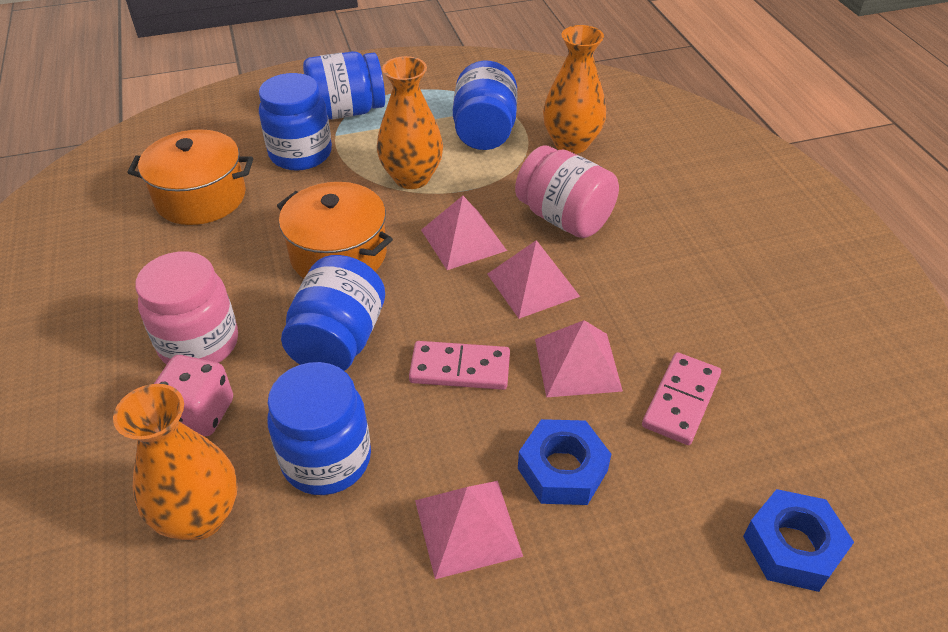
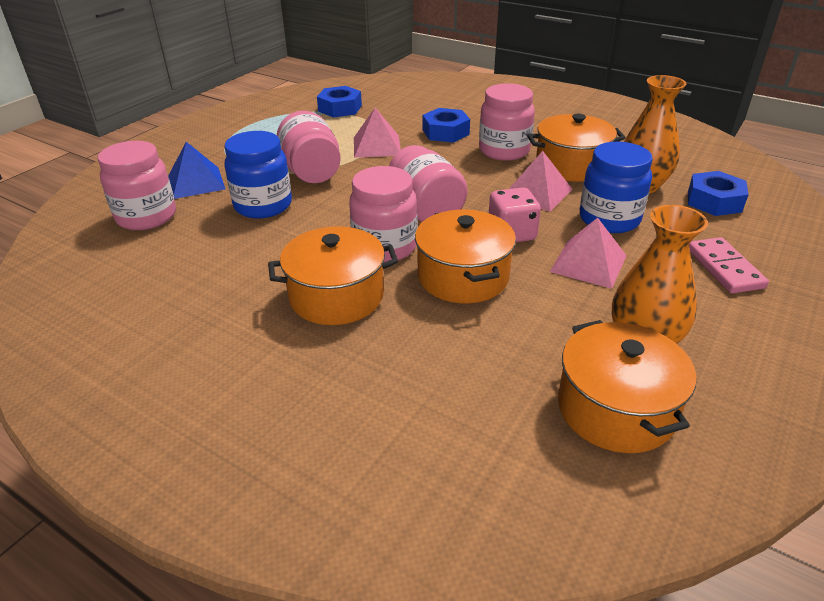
blue jar: 5 -> 2
blue nut: 2 -> 3
blue pyramid: 0 -> 1
orange pot: 2 -> 4
orange vase: 3 -> 2
pink domino: 2 -> 1
pink jar: 2 -> 5
pink pyramid: 4 -> 3

